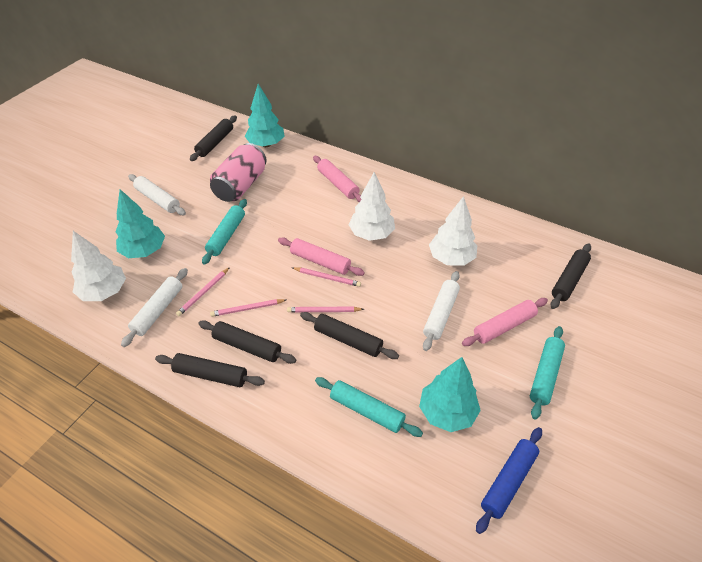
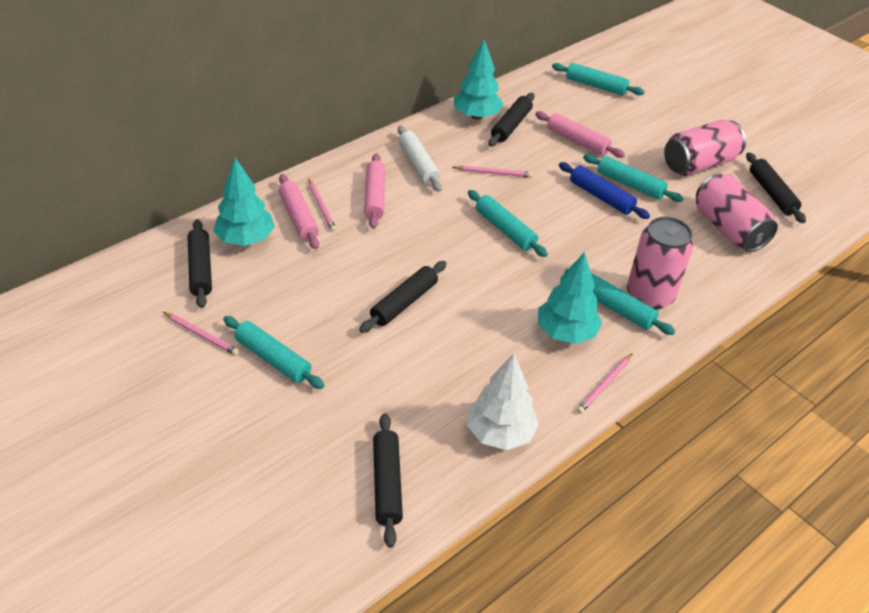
pink can: 1 -> 3
turquoise rolling pin: 3 -> 5
white rolling pin: 3 -> 1
white tree: 3 -> 1

